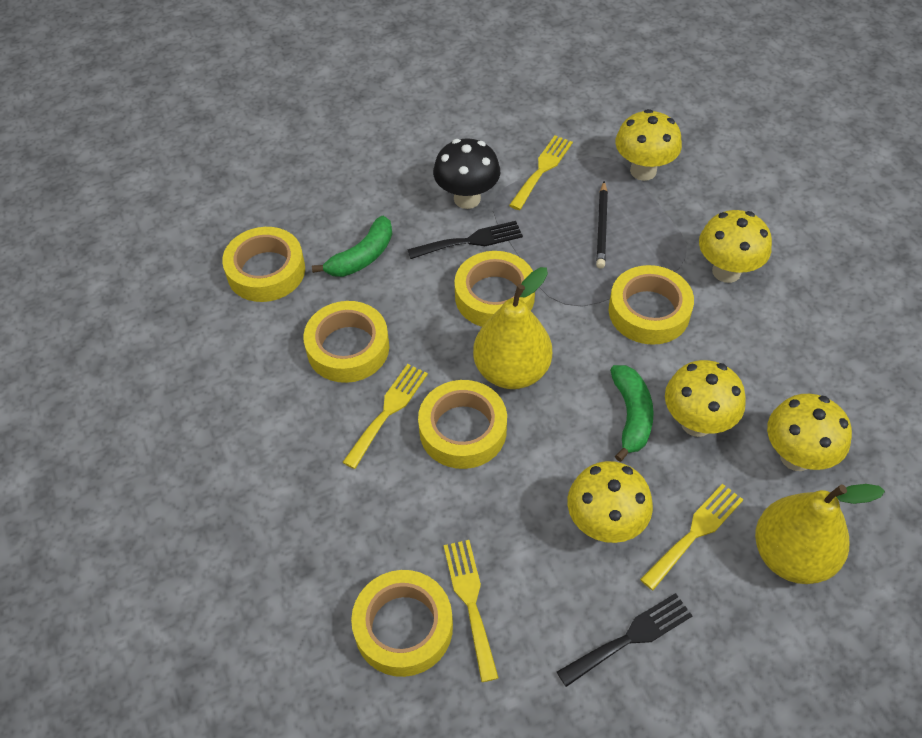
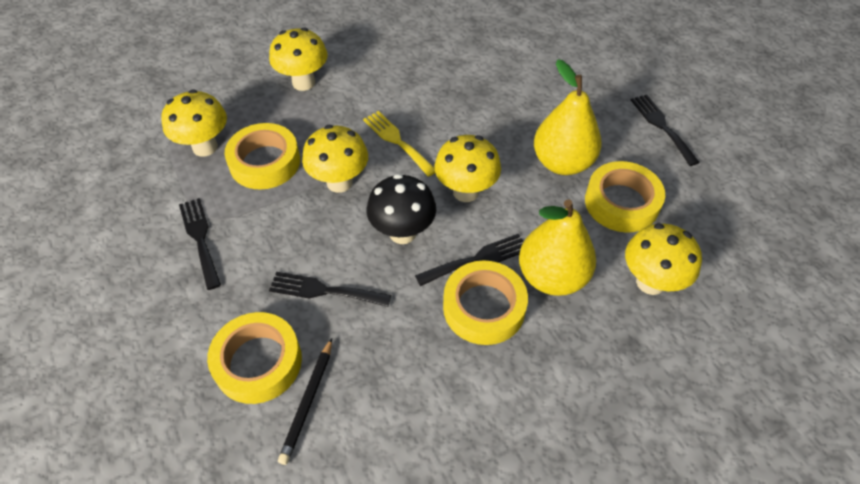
black fork: 2 -> 4
green banana: 2 -> 0
yellow fork: 4 -> 1
yellow tape: 6 -> 4

